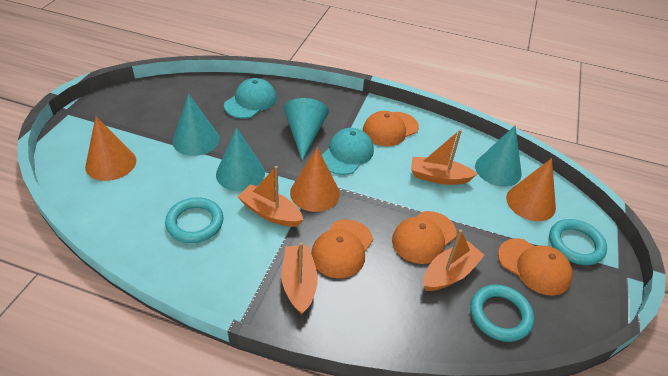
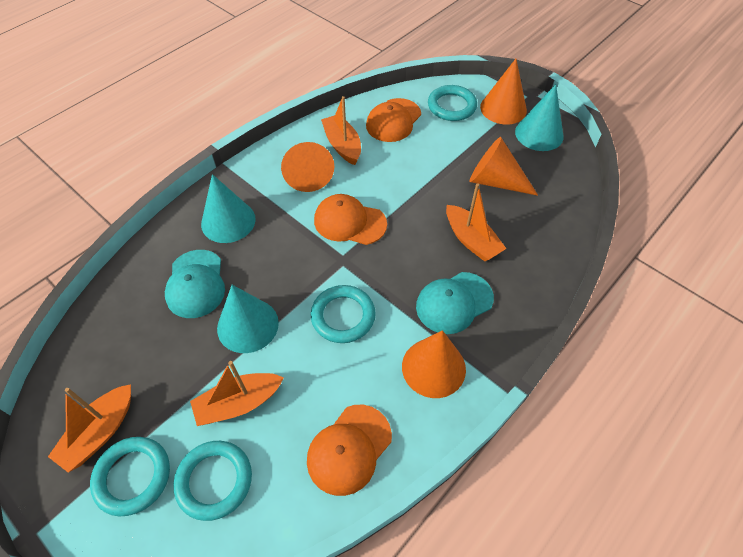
orange cap: 4 -> 3
orange cone: 3 -> 4
turquoise cone: 4 -> 3
turquoise ring: 3 -> 4

